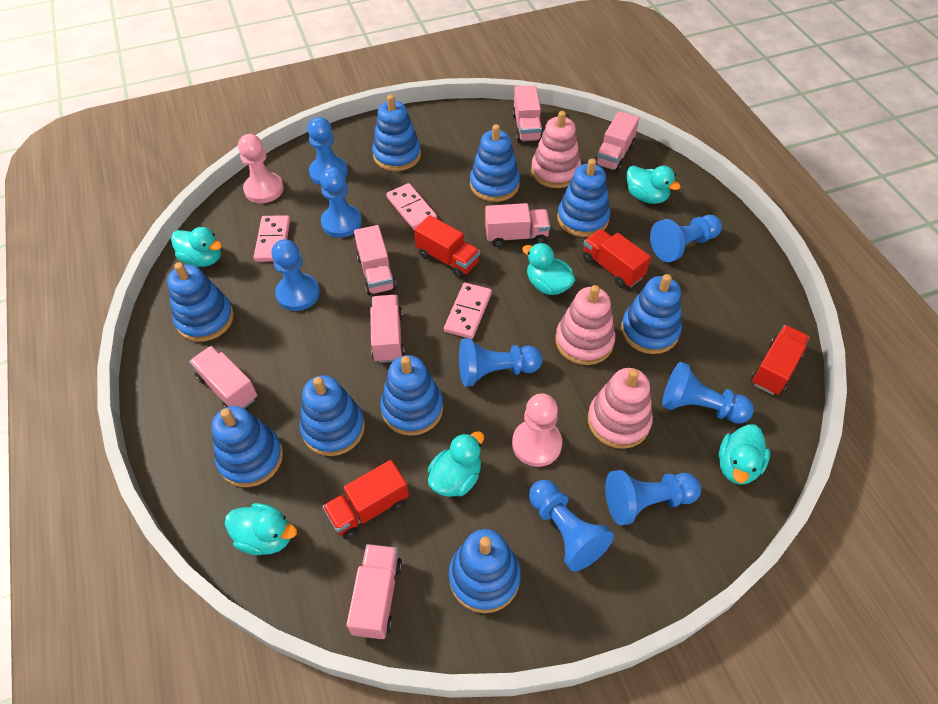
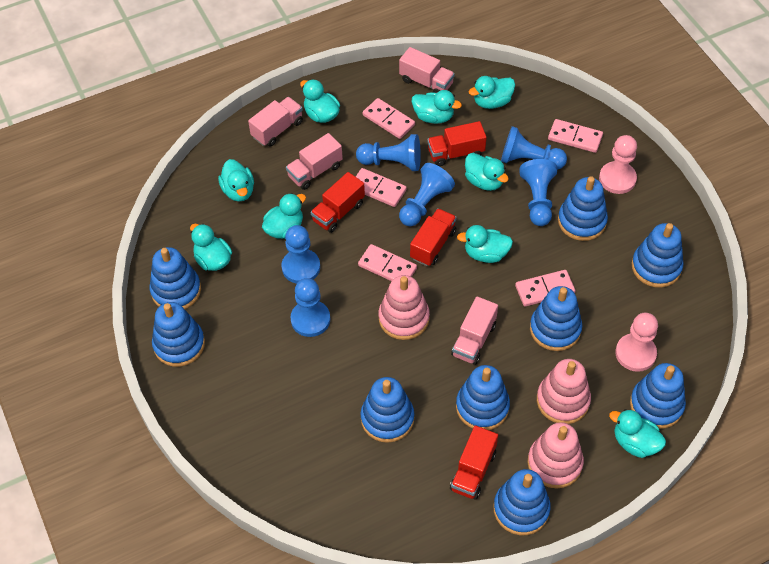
blue pawn: 8 -> 6
pink domino: 3 -> 5
pink truck: 7 -> 4
turquoise duck: 6 -> 9

